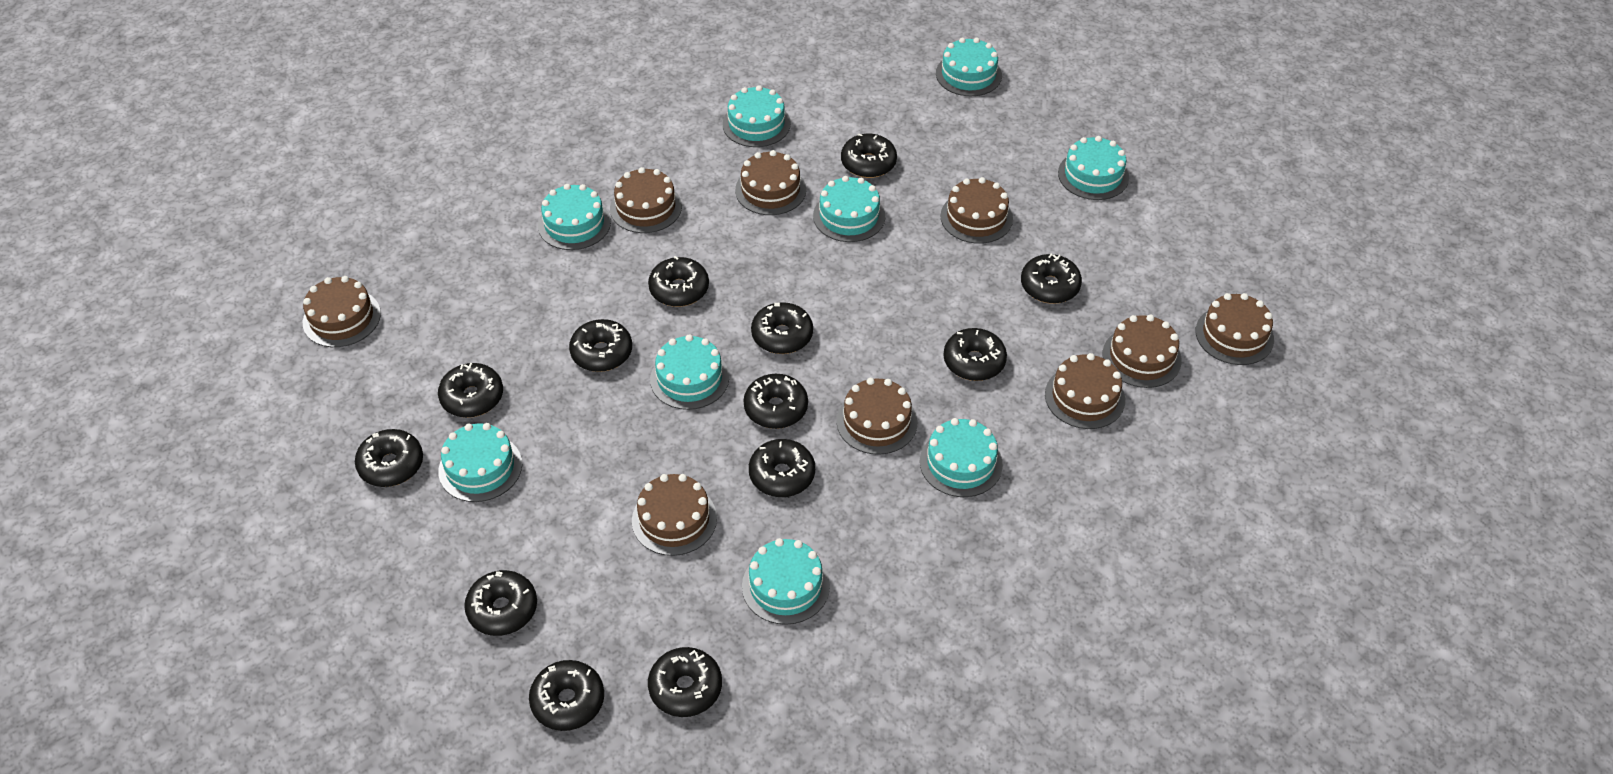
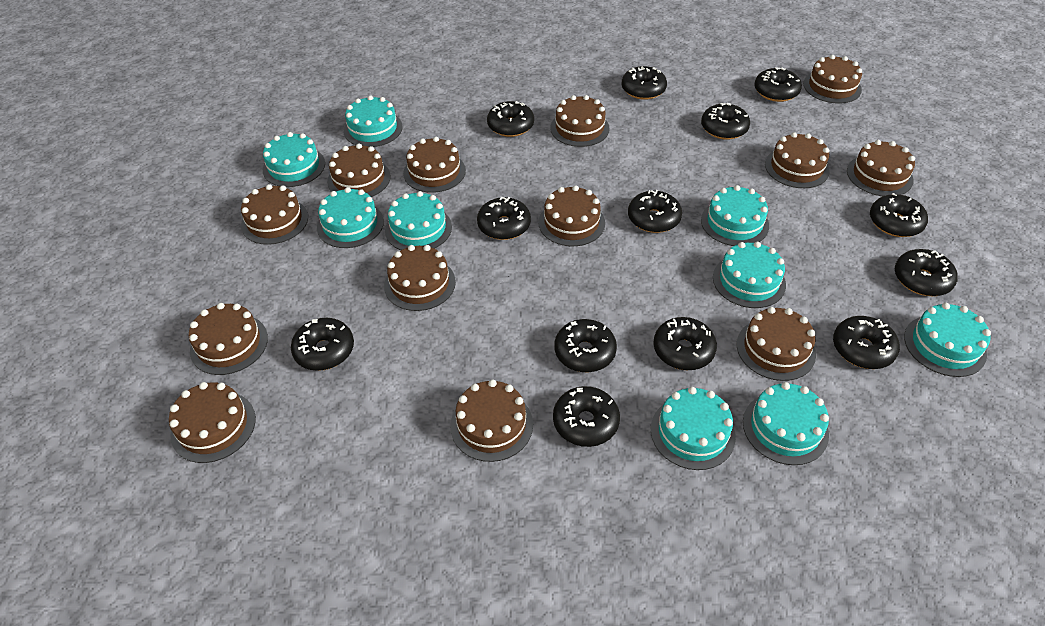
brown cake: 9 -> 13

